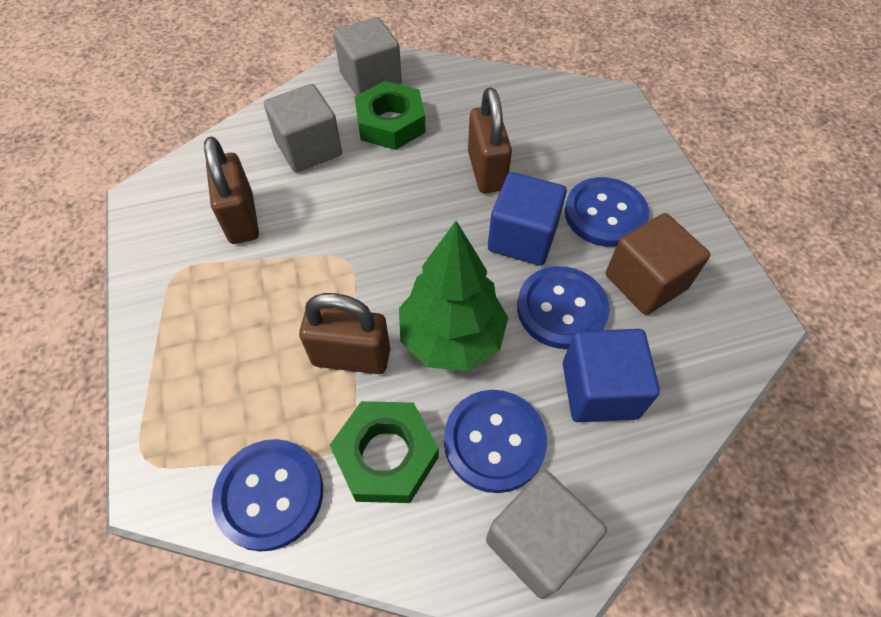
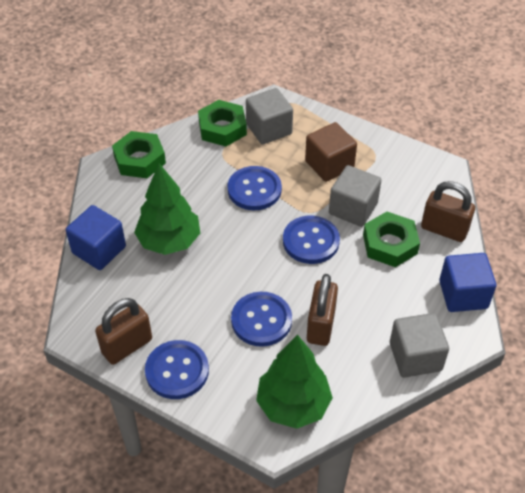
green nut: 2 -> 3
green tree: 1 -> 2

